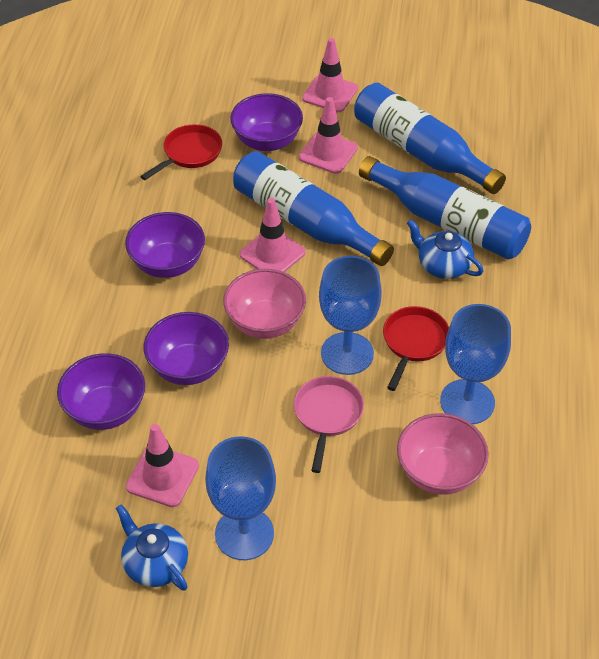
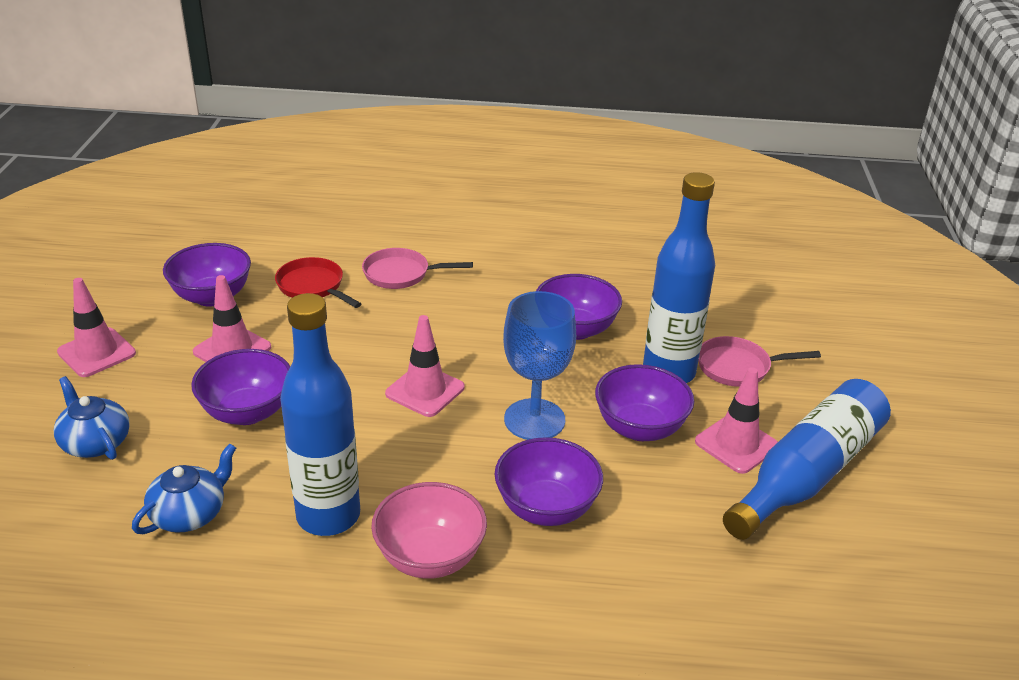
blue goblet: 3 -> 1
pink bowl: 2 -> 1
pink pan: 1 -> 2
purple bowl: 4 -> 5
red pan: 2 -> 1

